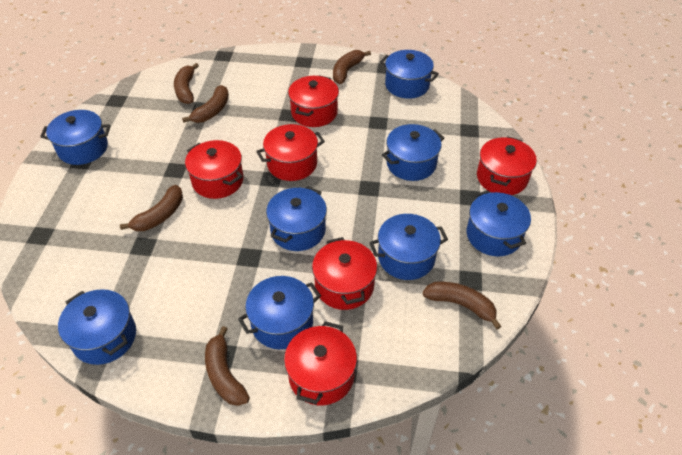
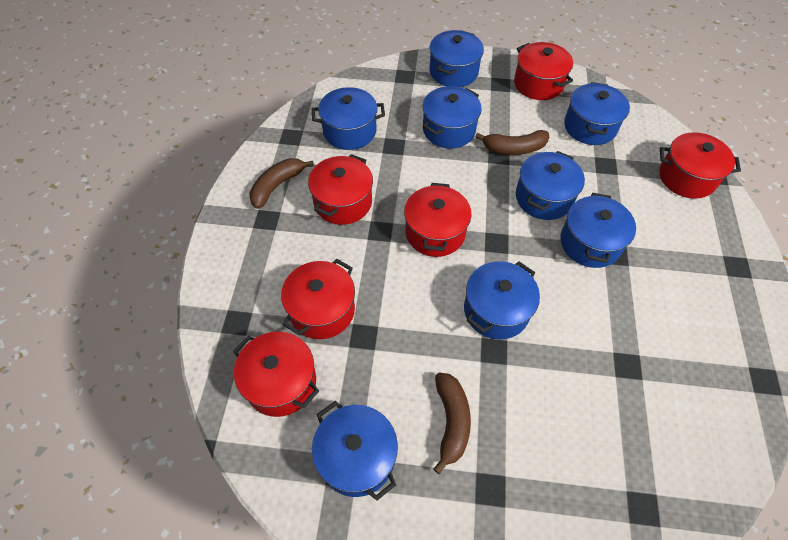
brown banana: 6 -> 3

